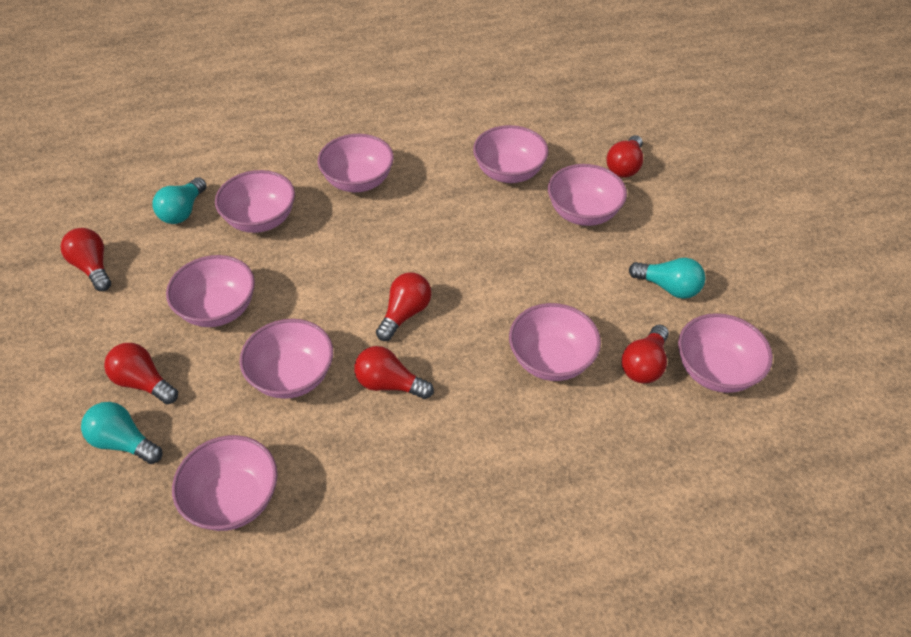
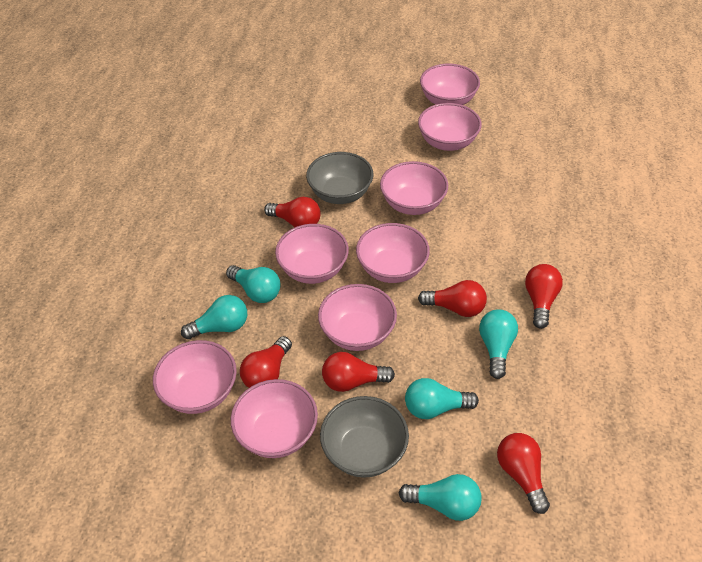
grey bowl: 0 -> 2
pink bowl: 9 -> 8
turquoise light bulb: 3 -> 5

